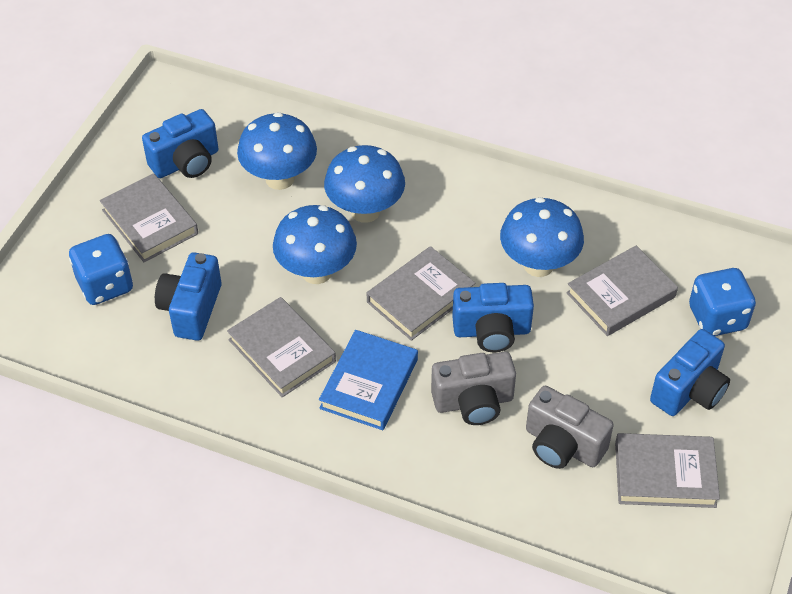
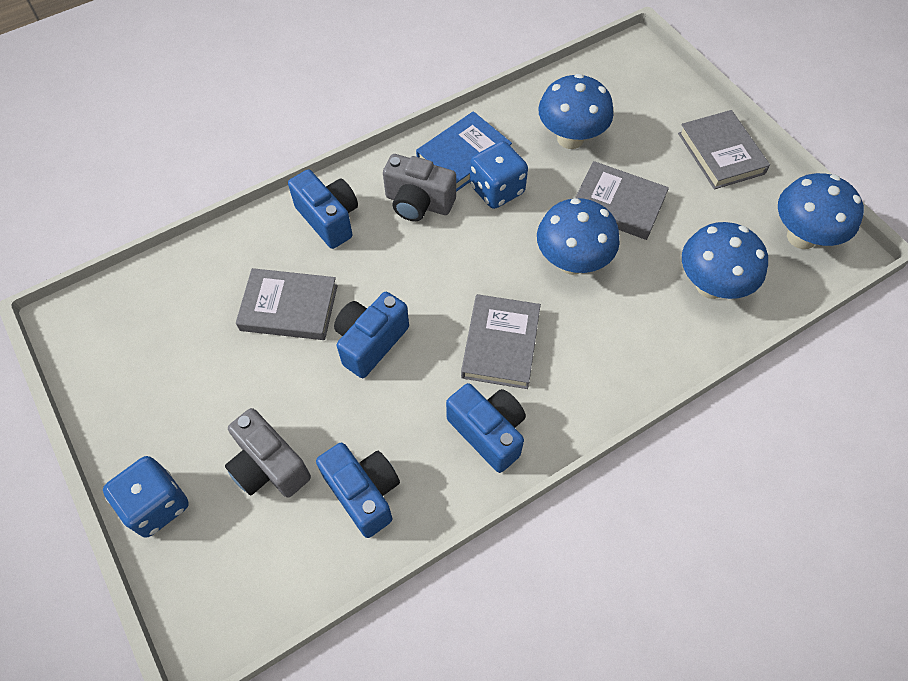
grey book: 5 -> 4

